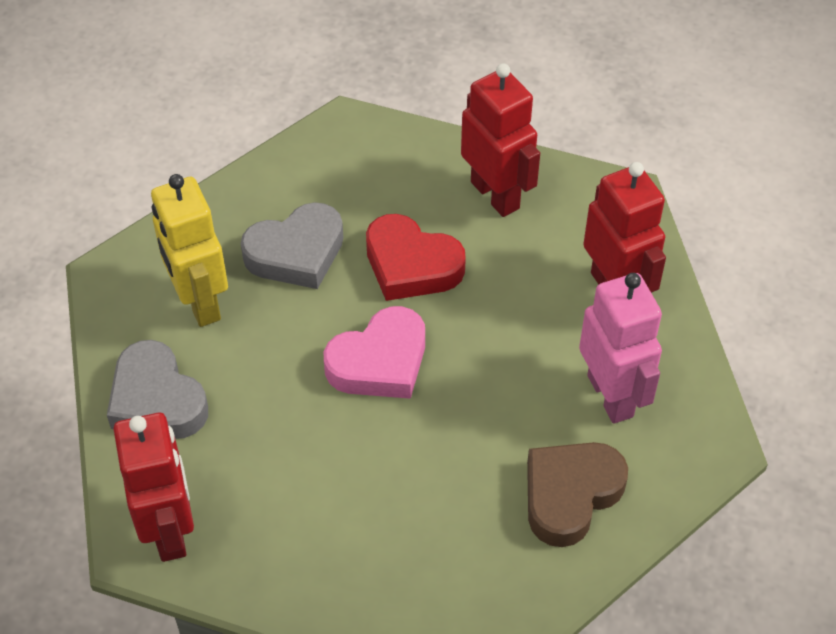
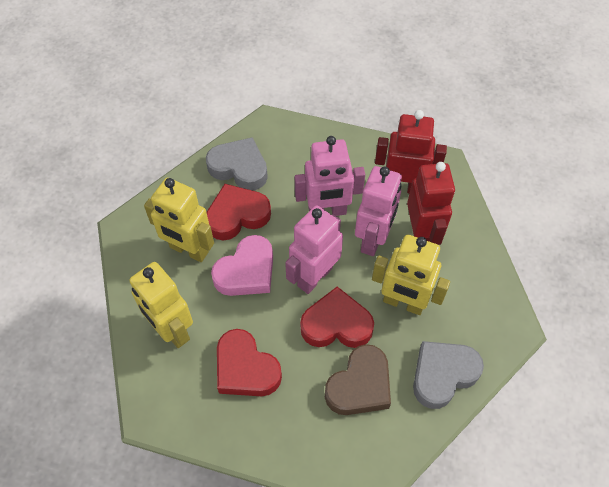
pink robot: 1 -> 3
red heart: 1 -> 3
red robot: 3 -> 2
yellow robot: 1 -> 3

